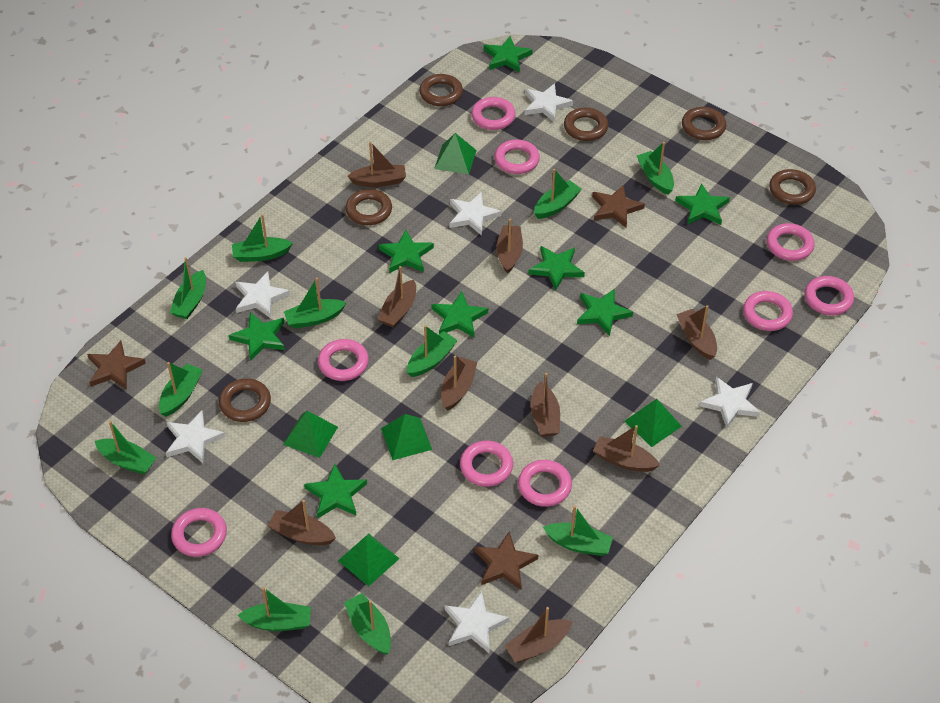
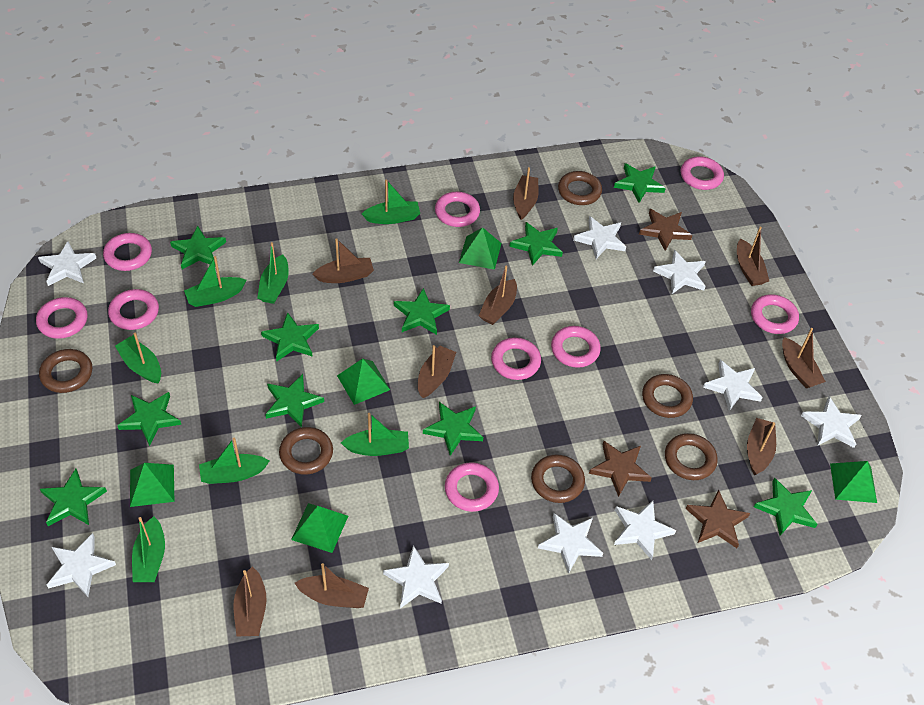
green boat: 11 -> 7
green star: 8 -> 10
white star: 6 -> 9

